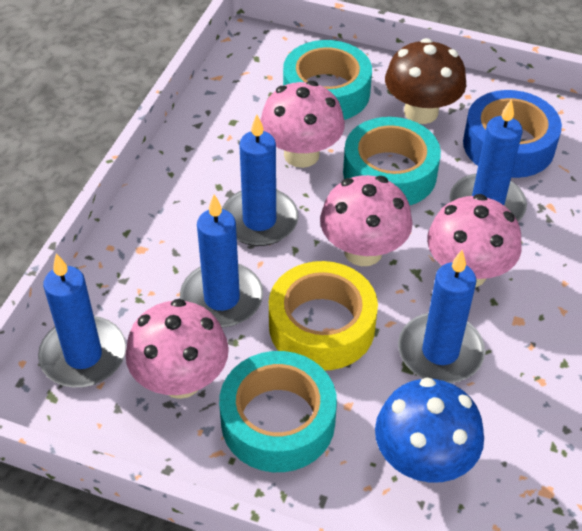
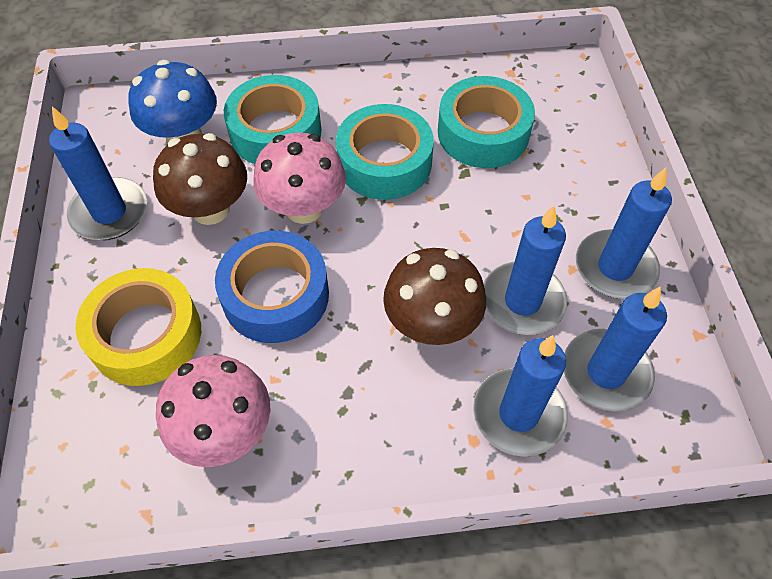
brown mushroom: 1 -> 2
pink mushroom: 4 -> 2

